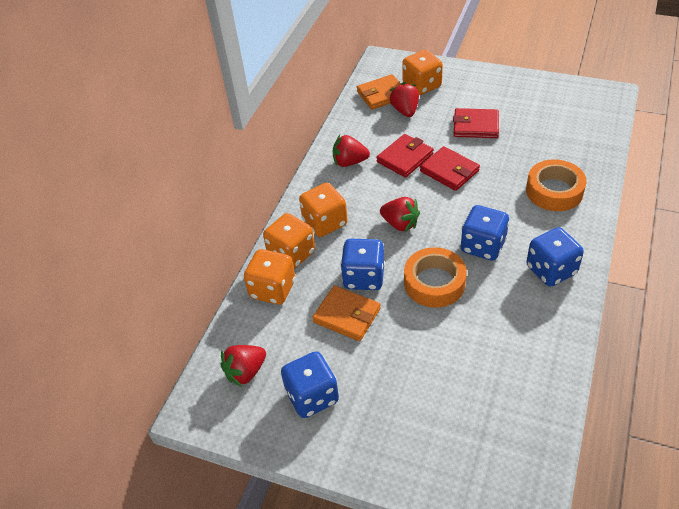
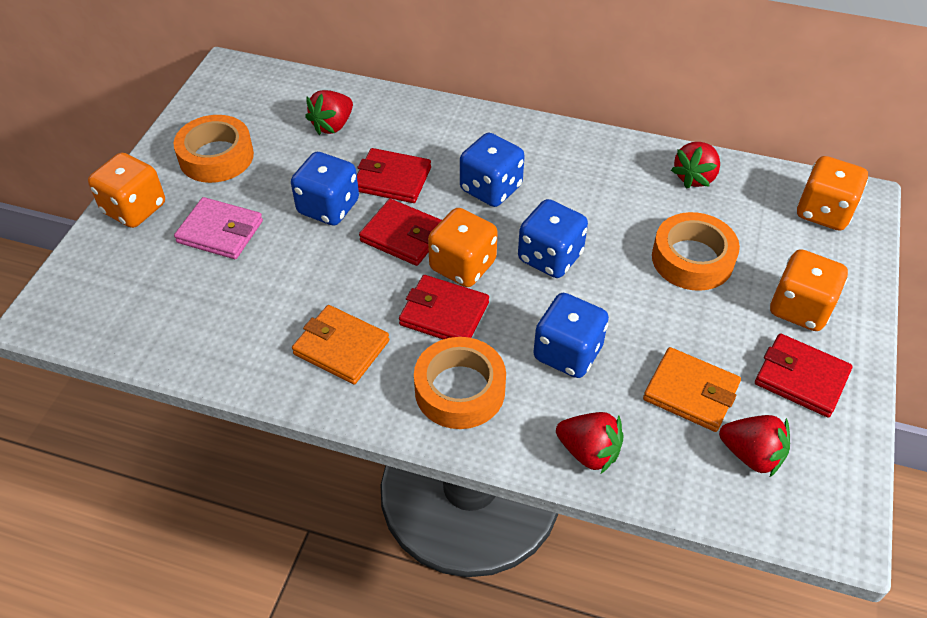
orange tape: 2 -> 3
pink wallet: 0 -> 1
red wallet: 3 -> 4

